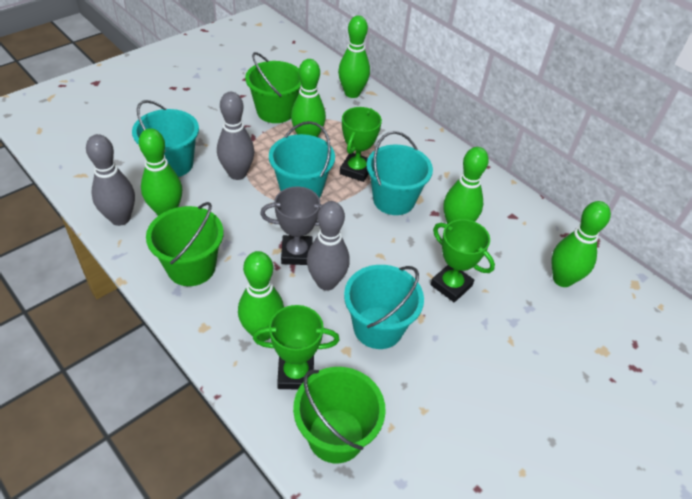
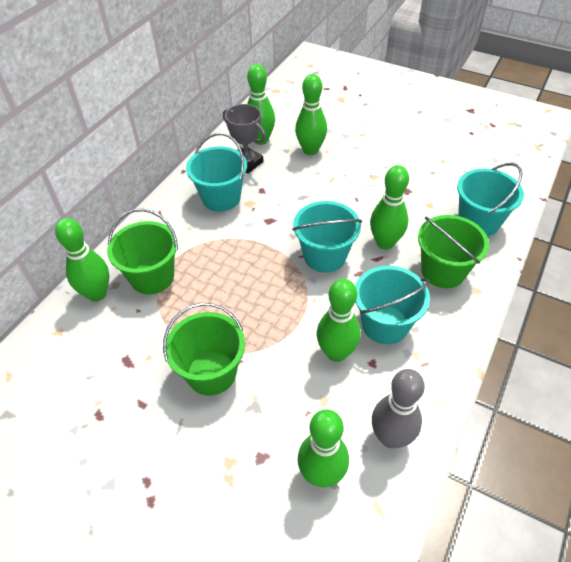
green trophy: 3 -> 0
grey bowling pin: 3 -> 1

